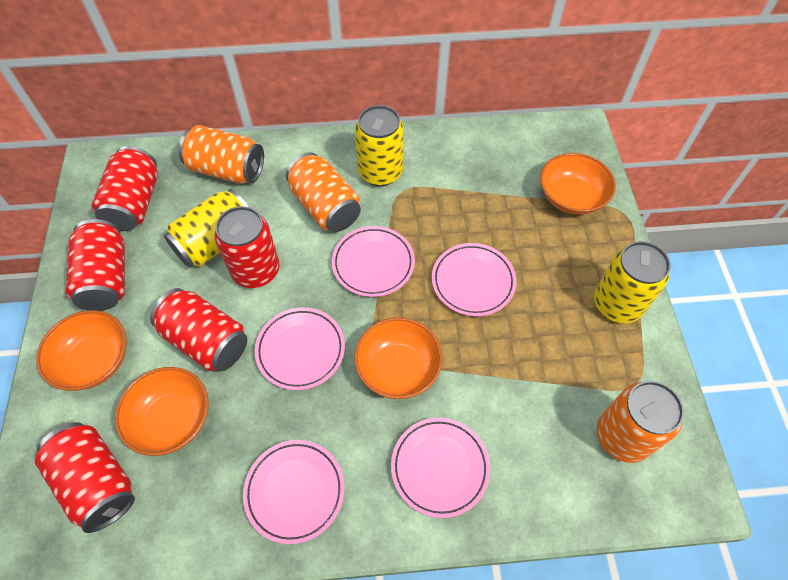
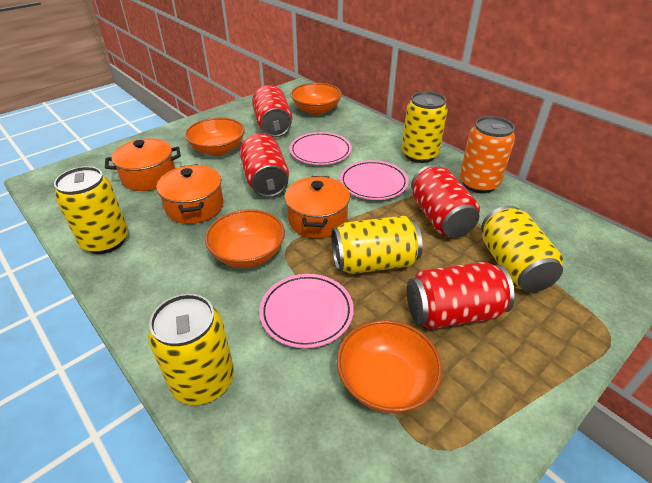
orange can: 3 -> 1
orange pot: 0 -> 3
pink plate: 5 -> 3
red can: 5 -> 4
yellow can: 3 -> 5

